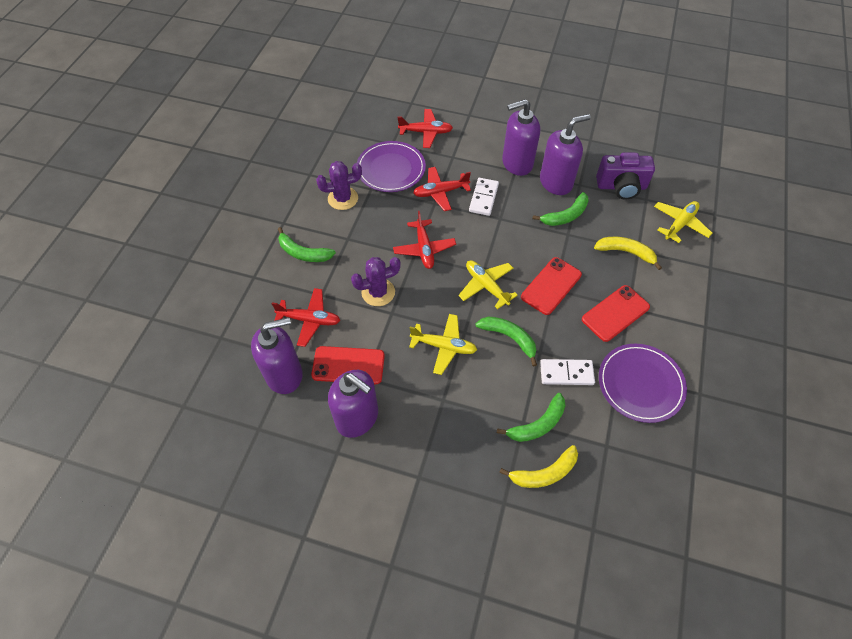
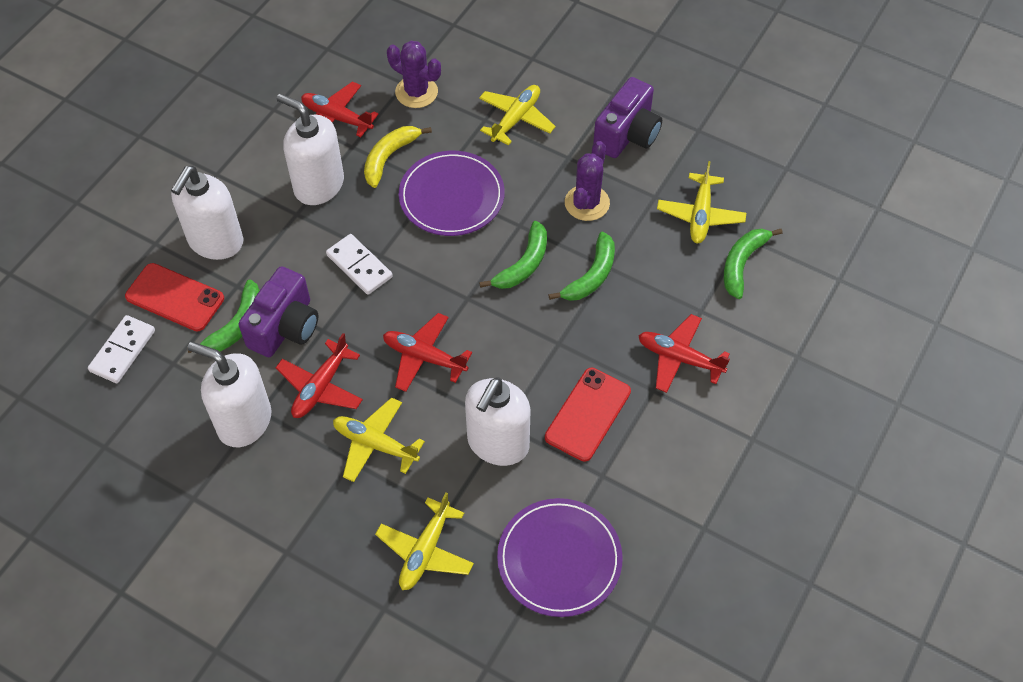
purple camera: 1 -> 2
purple soap dispenser: 4 -> 0
red phone: 3 -> 2
white soap dispenser: 0 -> 4
yellow banana: 2 -> 1
yellow plane: 3 -> 4

